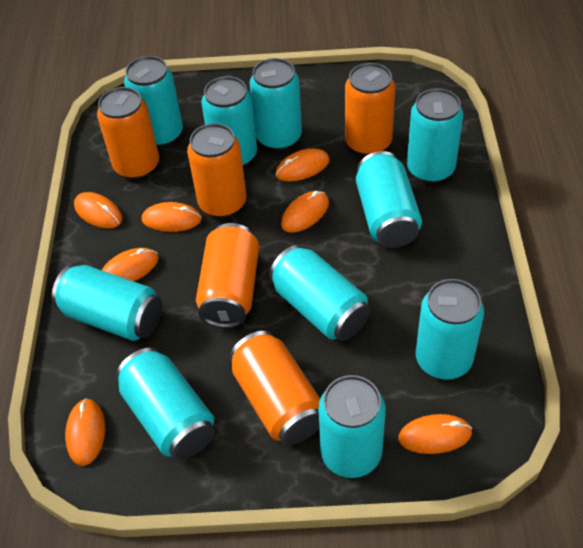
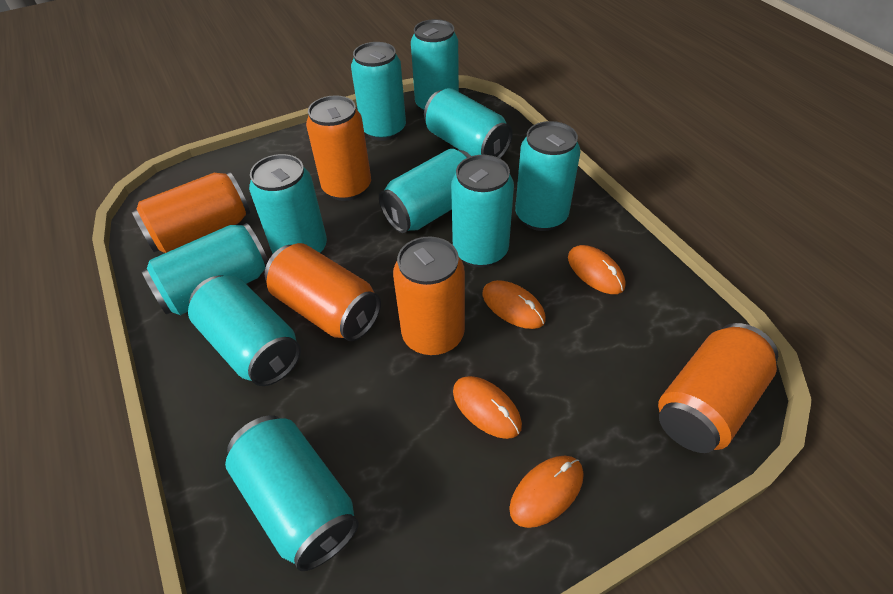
orange mouse: 7 -> 4

